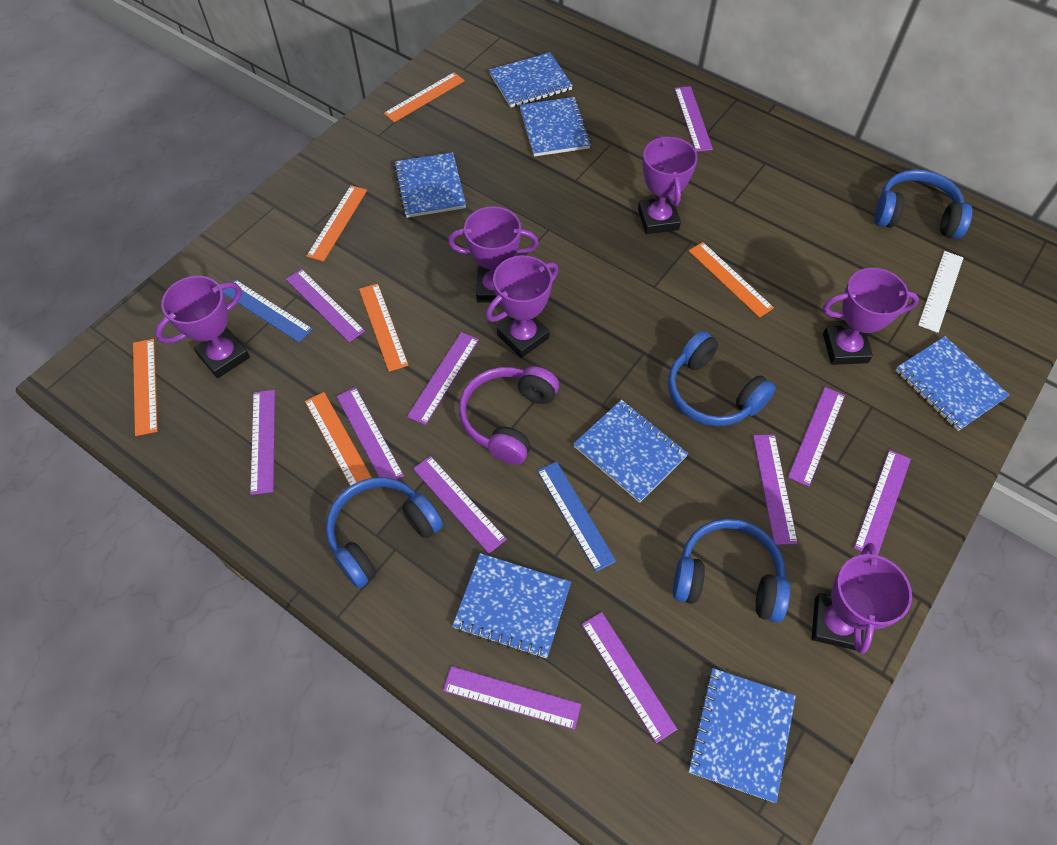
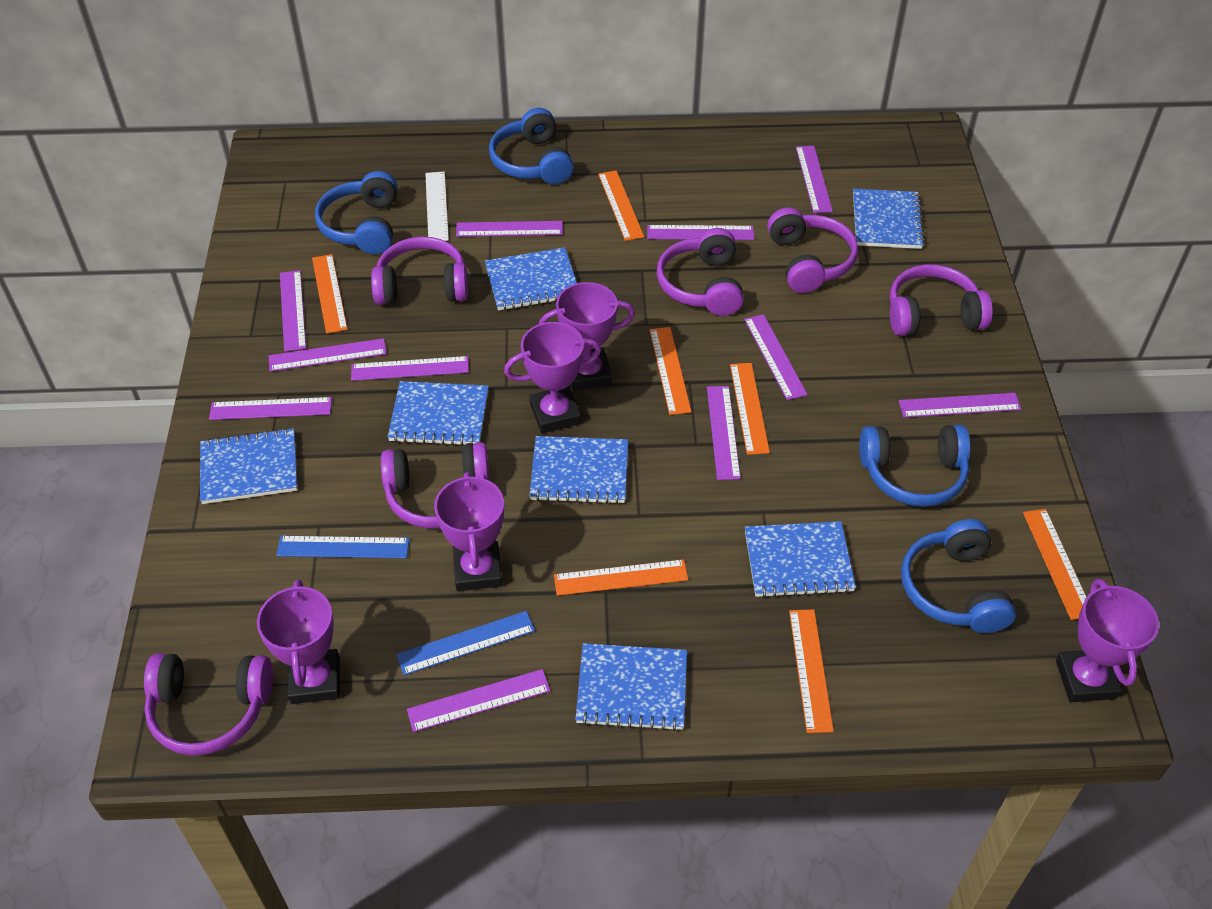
orange ruler: 6 -> 7
purple headphones: 1 -> 6
purple trophy: 6 -> 5

